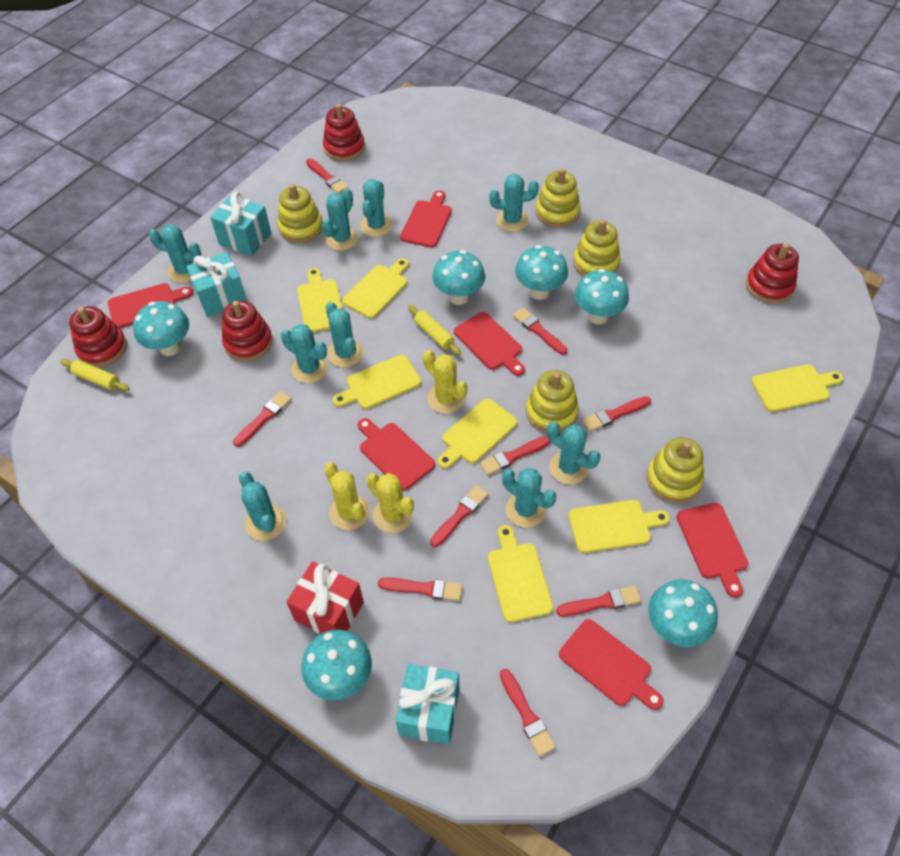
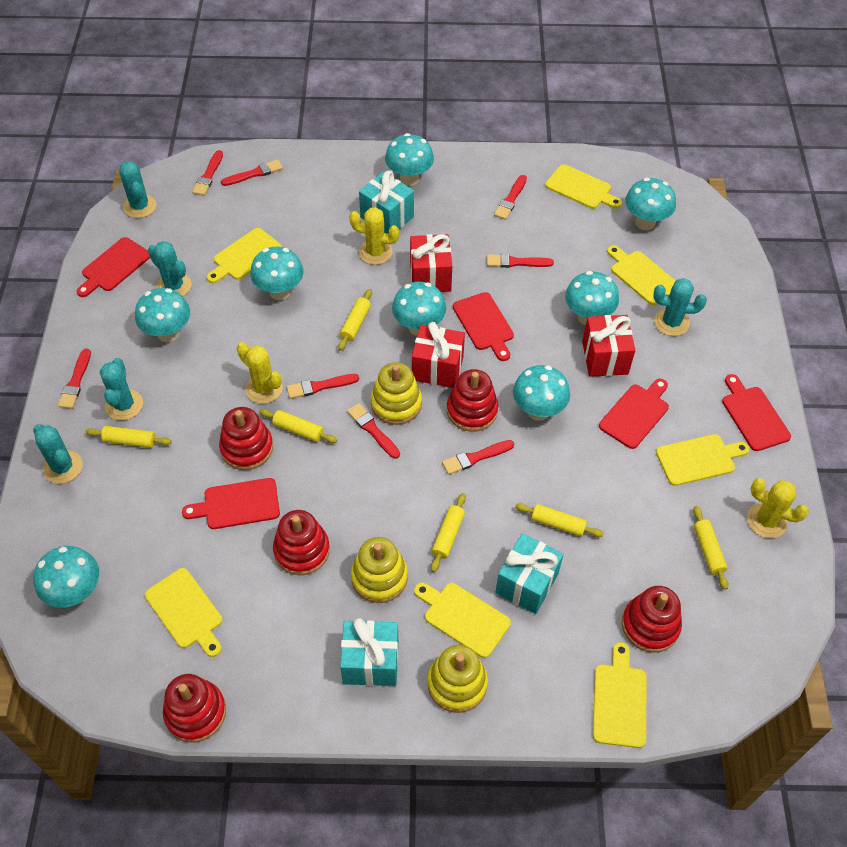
red brush: 9 -> 8
red cutting board: 6 -> 5
red gift: 1 -> 3
red stacking toy: 4 -> 5
turquoise cactus: 9 -> 5
turquoise mushroom: 6 -> 8
yellow rolling pin: 2 -> 6
yellow stacking toy: 5 -> 3

